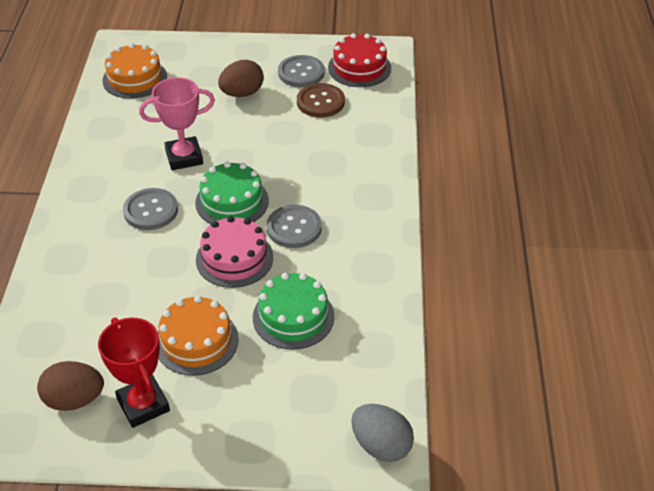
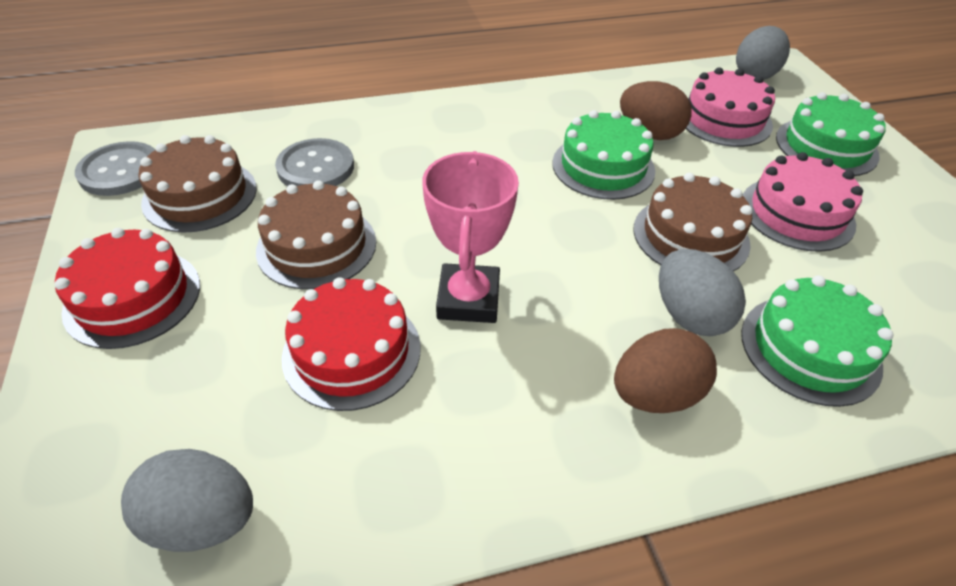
brown button: 1 -> 0
brown cake: 0 -> 3
green cake: 2 -> 3
grey button: 3 -> 2
grey egg: 1 -> 3
orange cake: 2 -> 0
pink cake: 1 -> 2
red cake: 1 -> 2
red trophy: 1 -> 0

